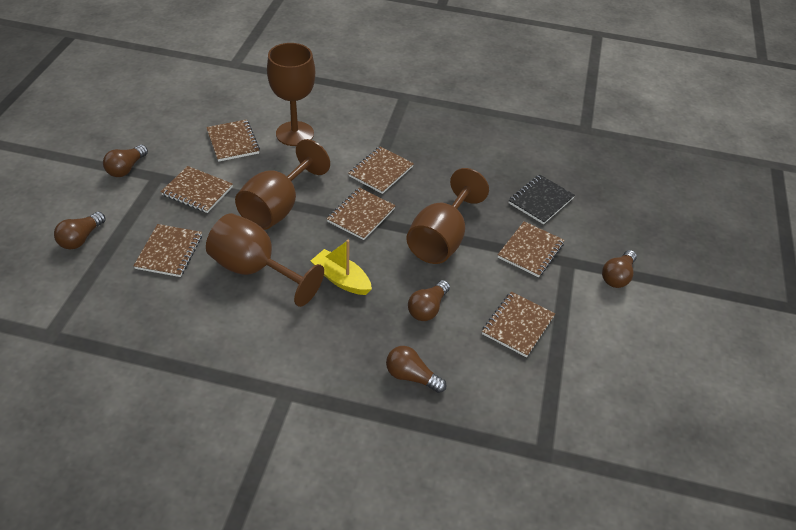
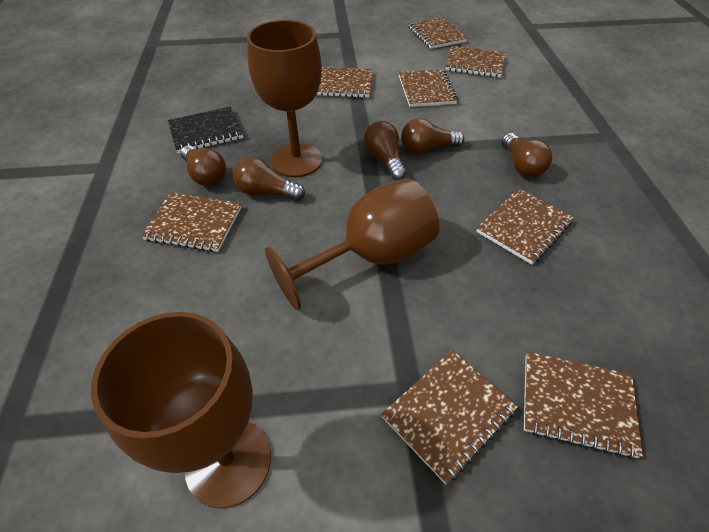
brown goblet: 4 -> 3
brown notebook: 7 -> 8
yellow boat: 1 -> 0

